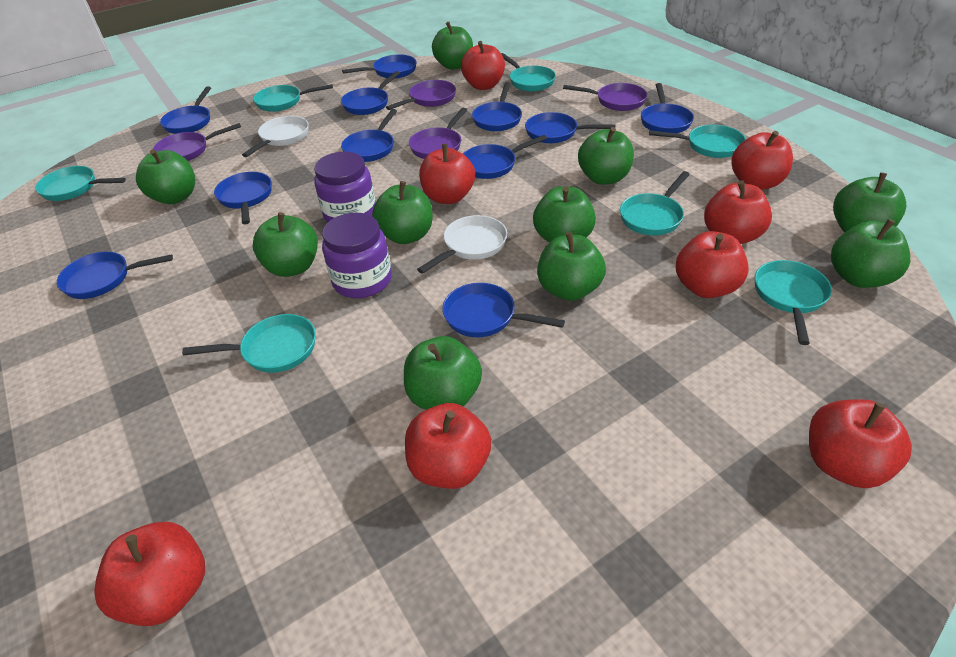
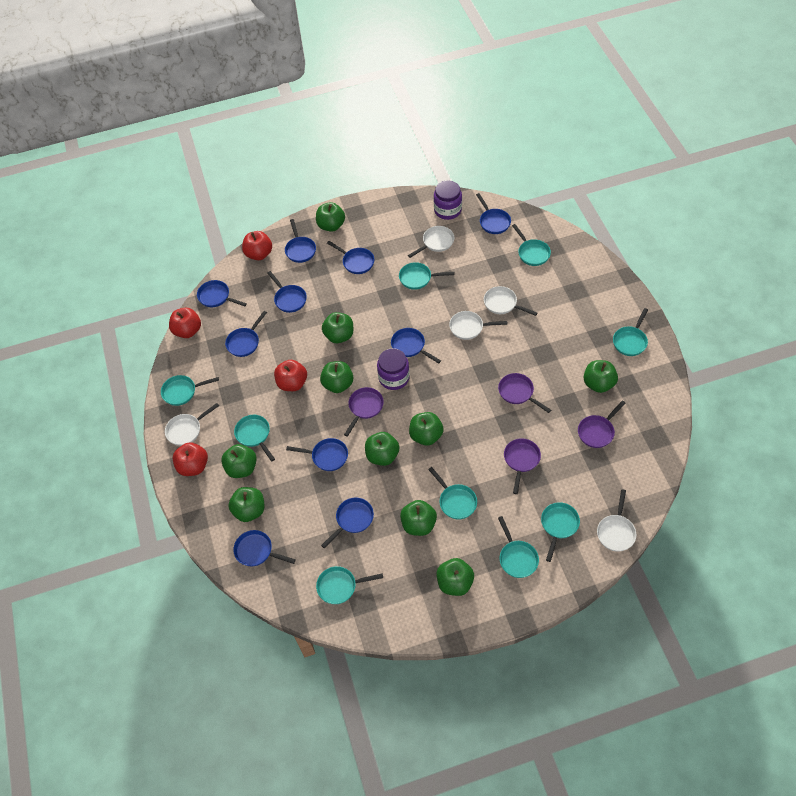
blue pan: 11 -> 10
red apple: 8 -> 4
turquoise pan: 7 -> 9
white pan: 2 -> 5

